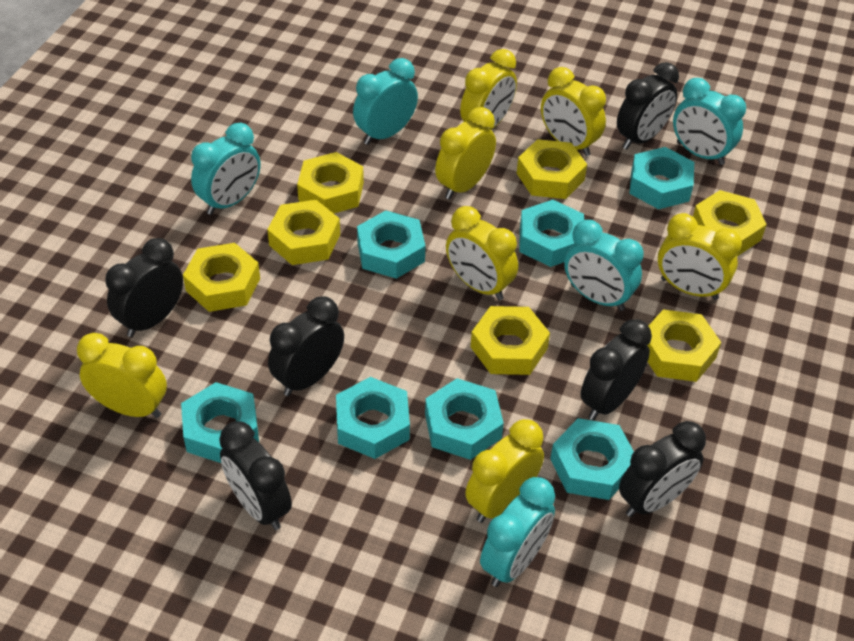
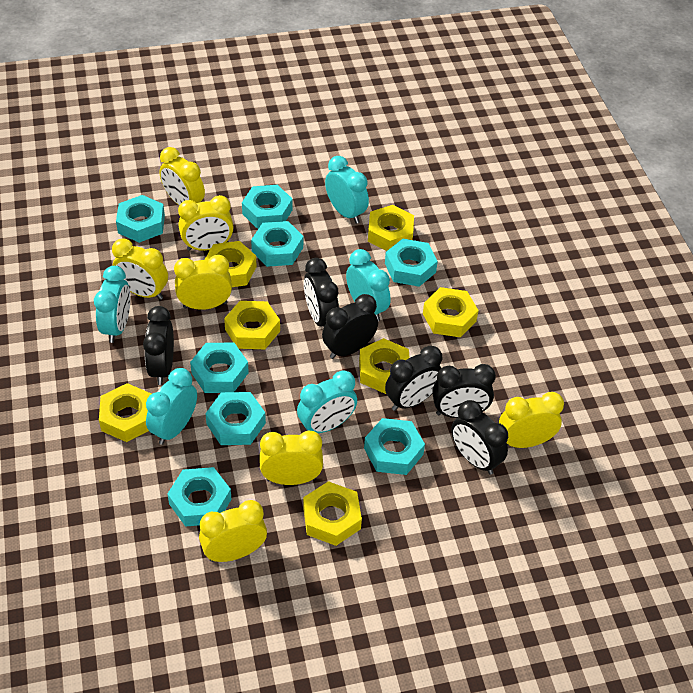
turquoise nut: 7 -> 8

